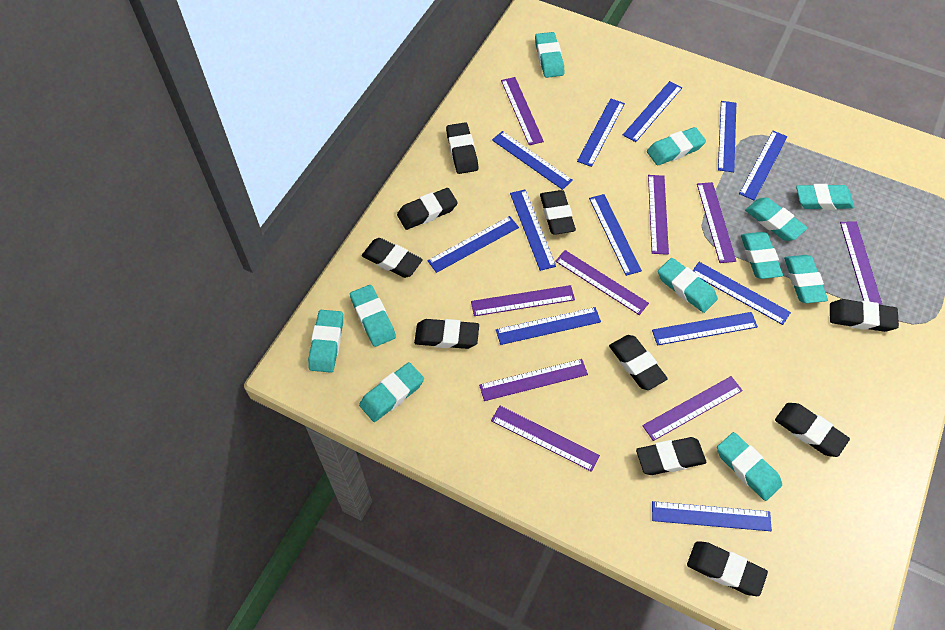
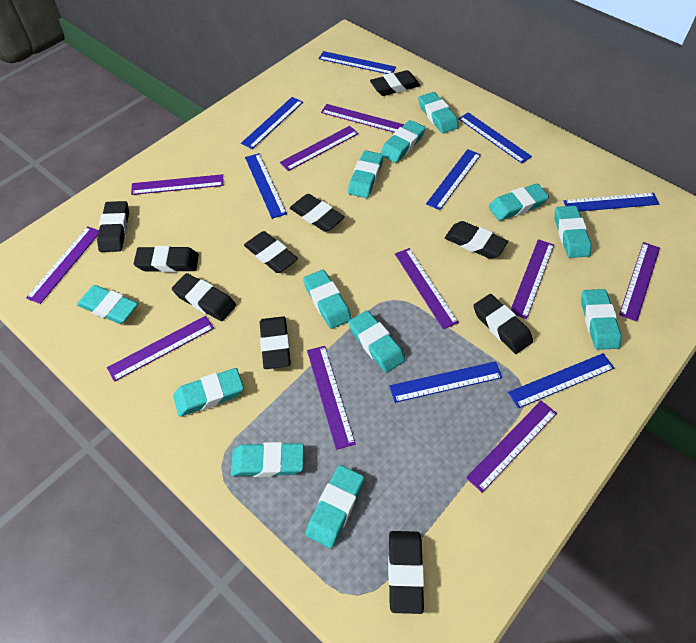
blue ruler: 12 -> 8
purple ruler: 9 -> 10
turquoise eraser: 11 -> 12

